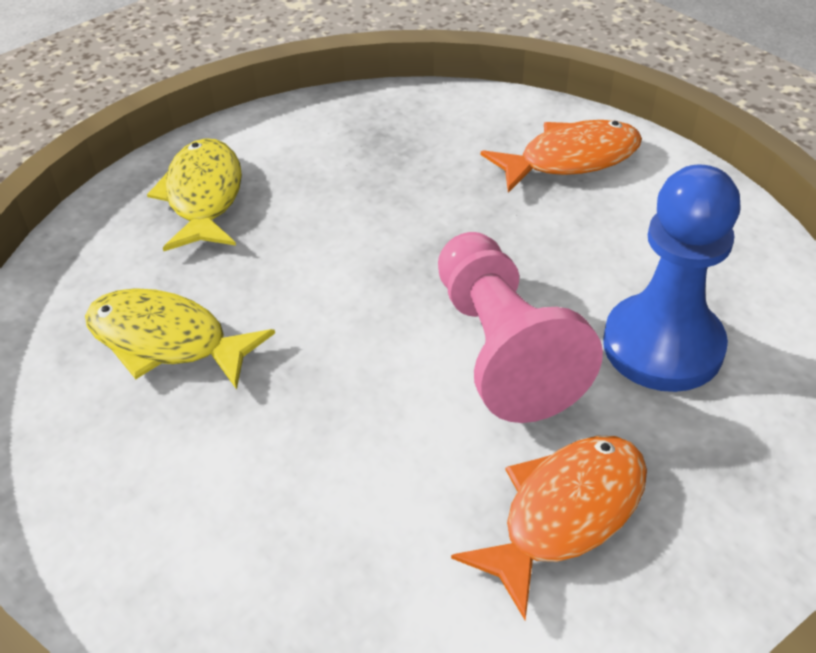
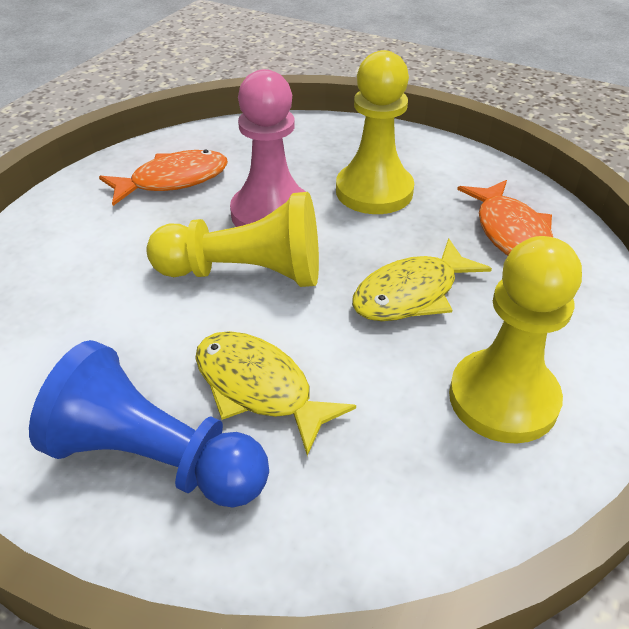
yellow pawn: 0 -> 3

